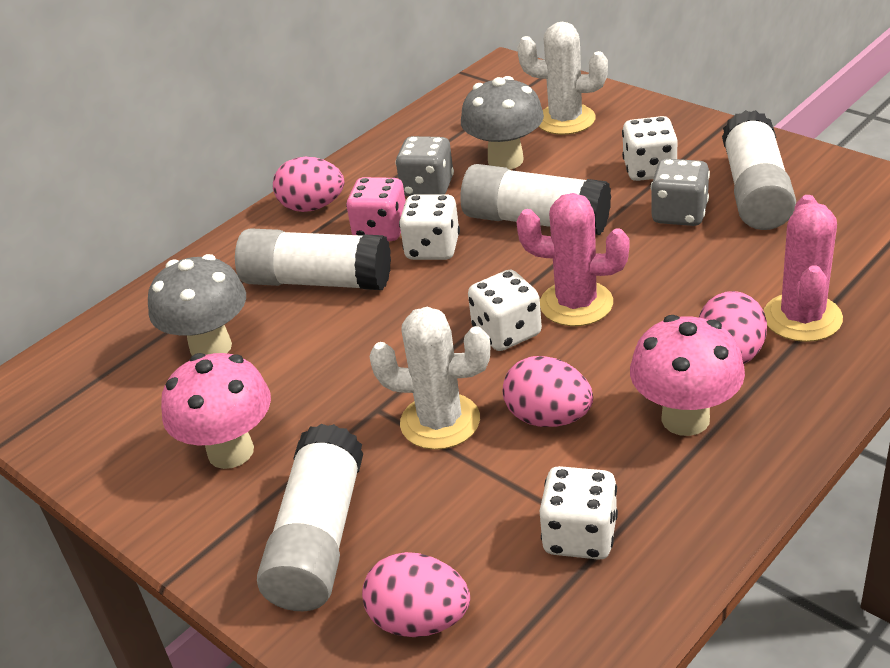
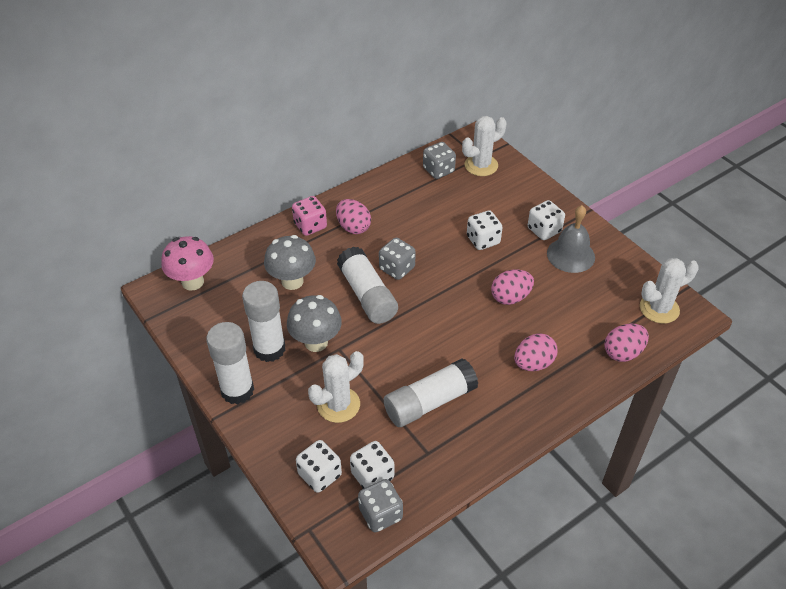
grey bell: 0 -> 1
grey dice: 2 -> 3
pink cactus: 2 -> 0
pink mushroom: 2 -> 1
white cactus: 2 -> 3

